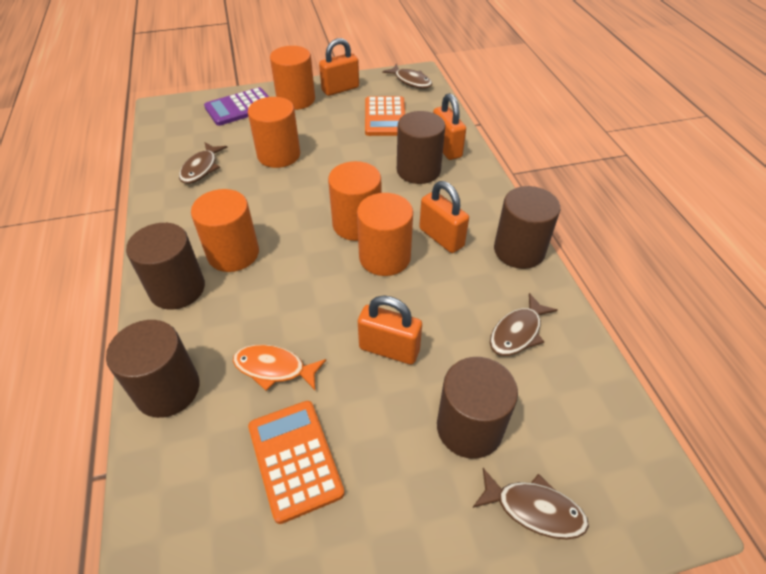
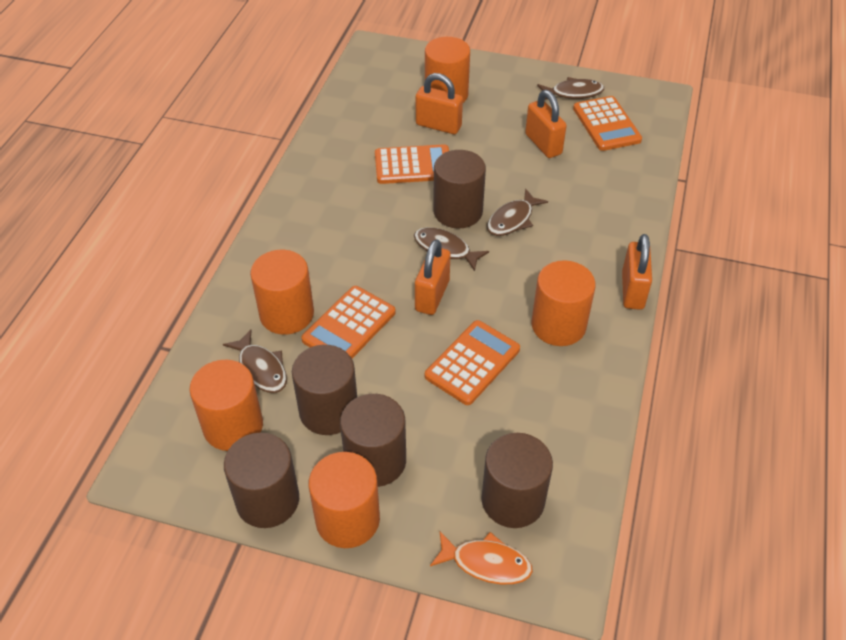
orange calculator: 2 -> 4
purple calculator: 1 -> 0

